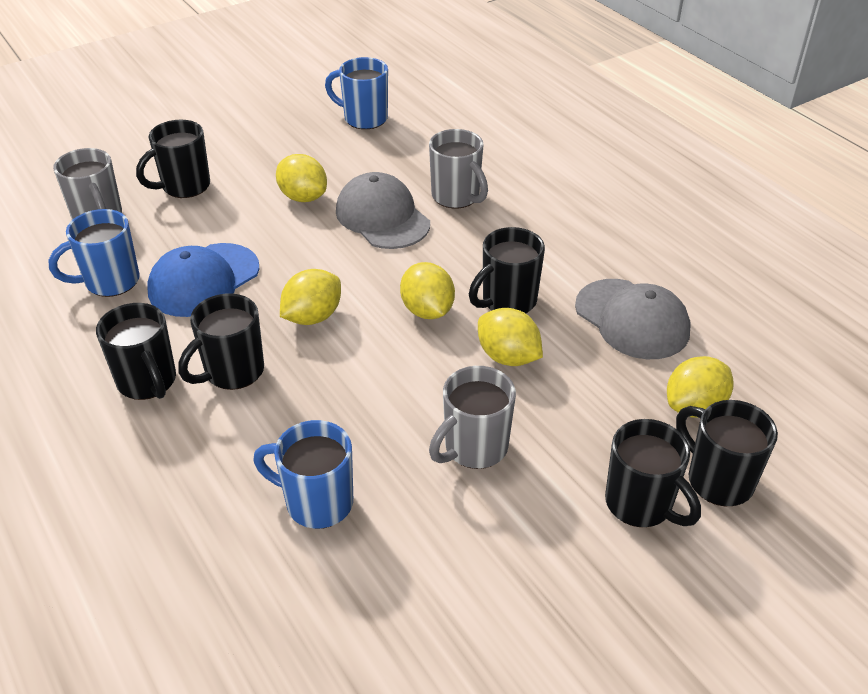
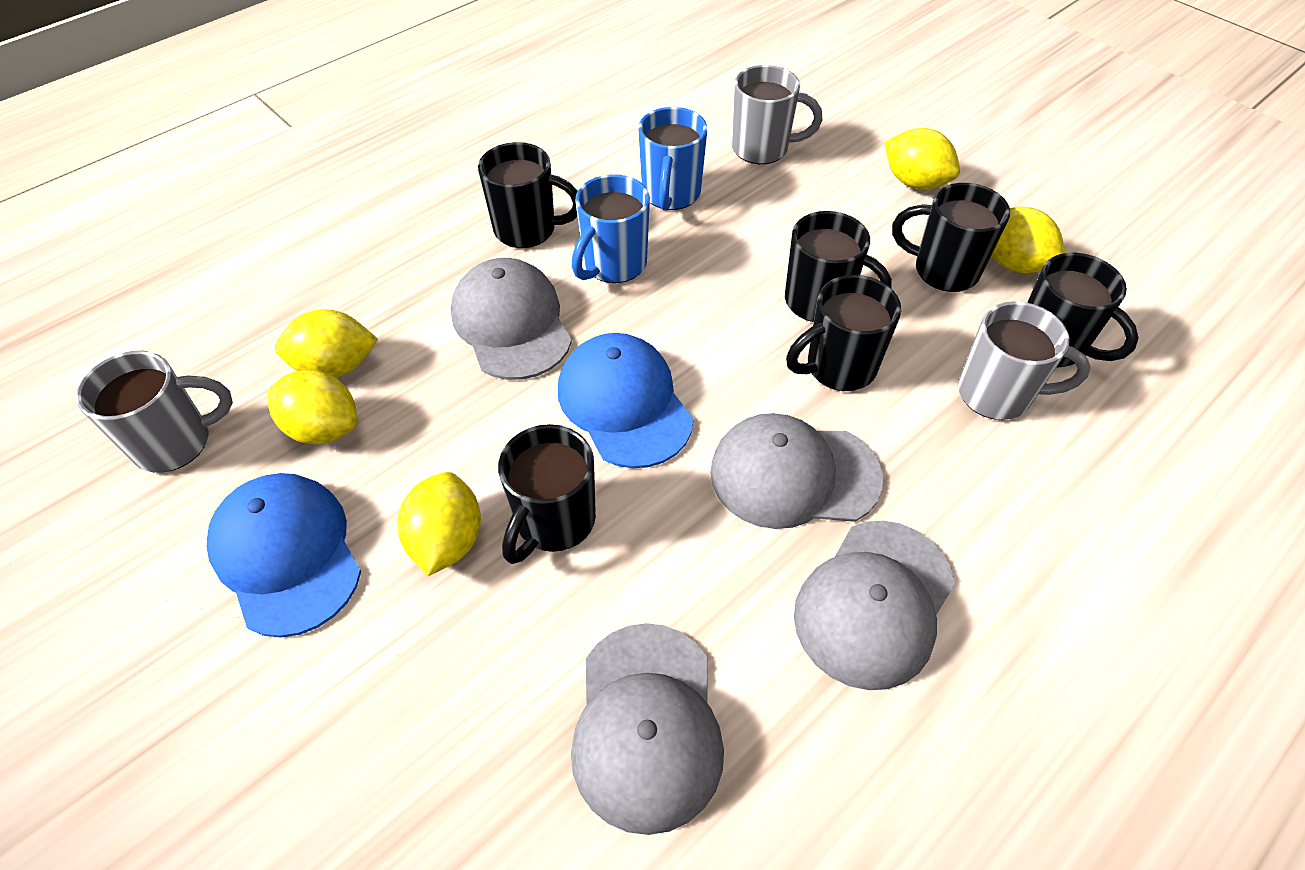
blue cap: 1 -> 2
blue mug: 3 -> 2
grey cap: 2 -> 4

